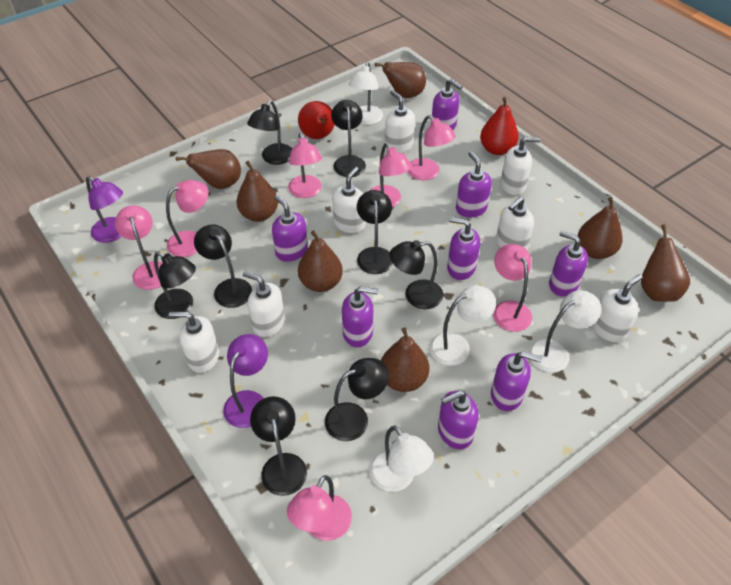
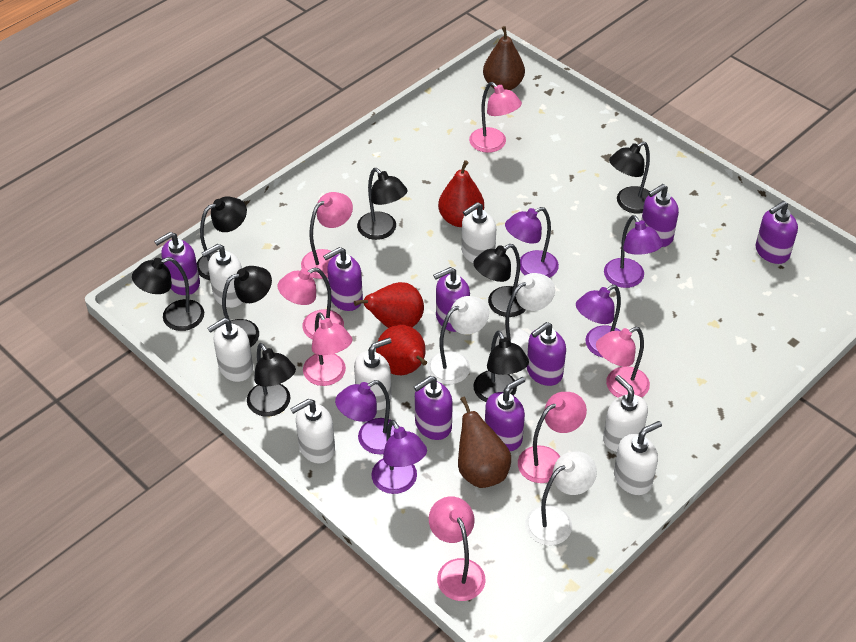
brown pear: 7 -> 2
purple lamp: 2 -> 5
red pear: 2 -> 3
white lamp: 4 -> 3

